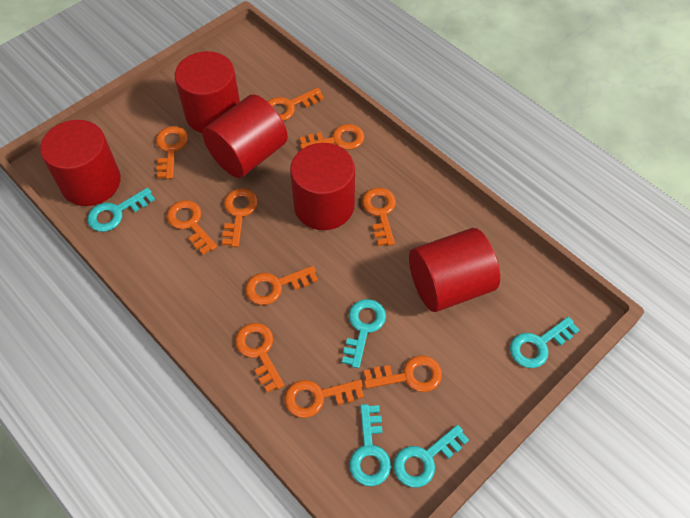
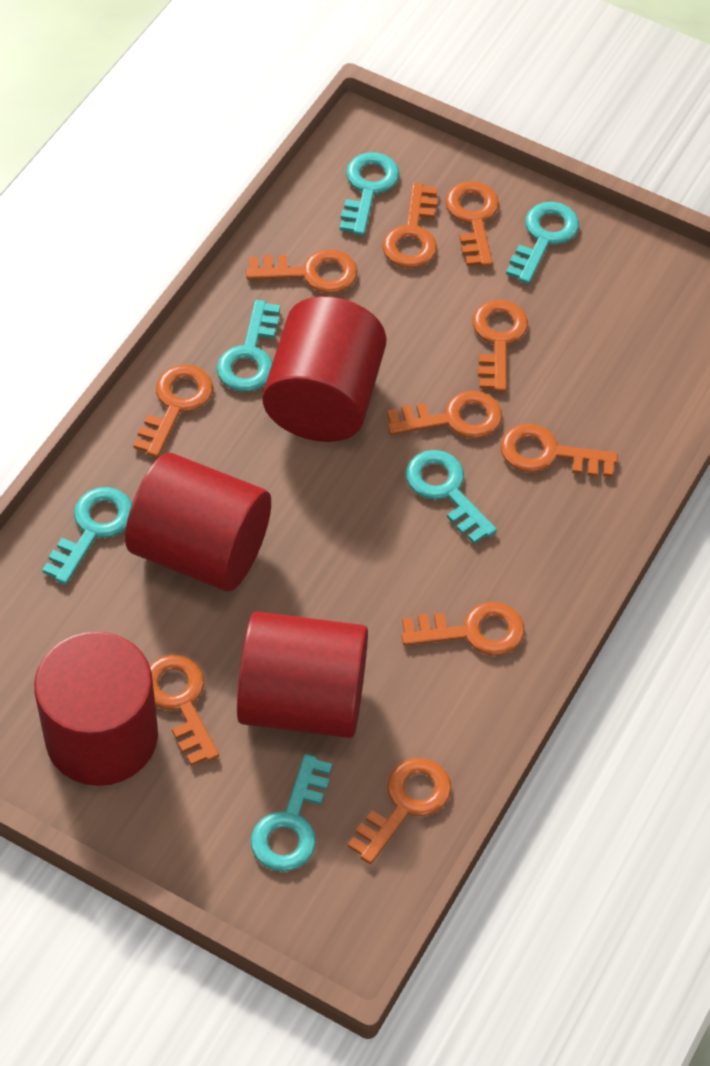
red cylinder: 5 -> 4
turquoise key: 5 -> 6

